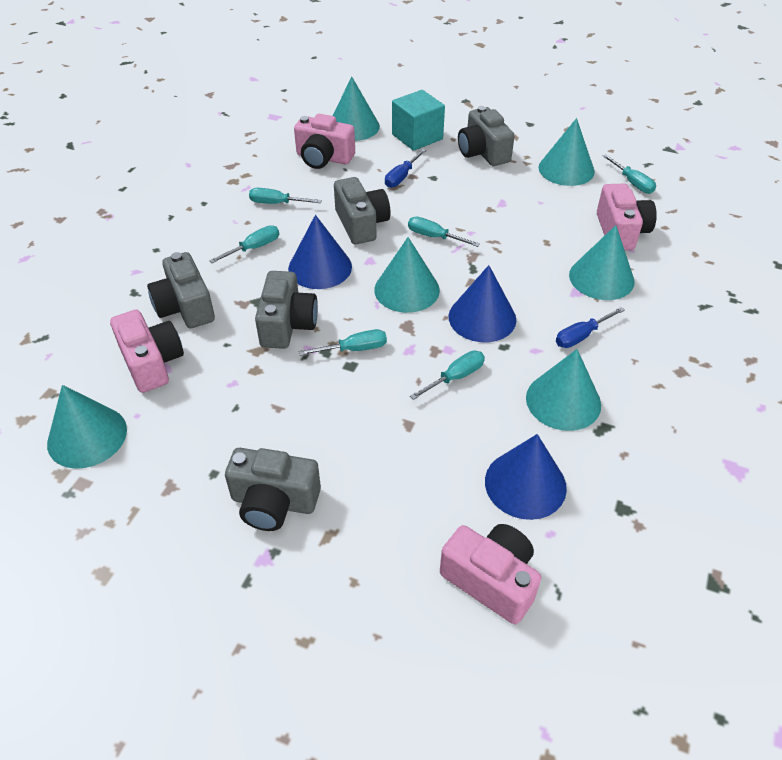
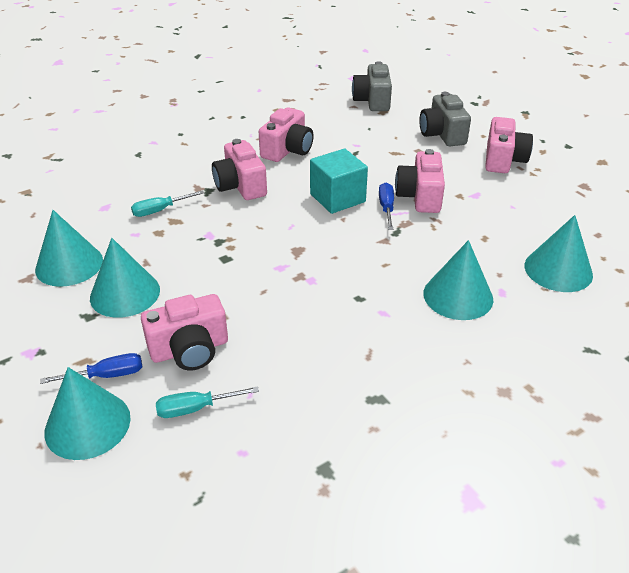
blue cone: 3 -> 0
grey camera: 5 -> 2
pink camera: 4 -> 5
turquoise cone: 6 -> 5
turquoise screwdriver: 6 -> 2

